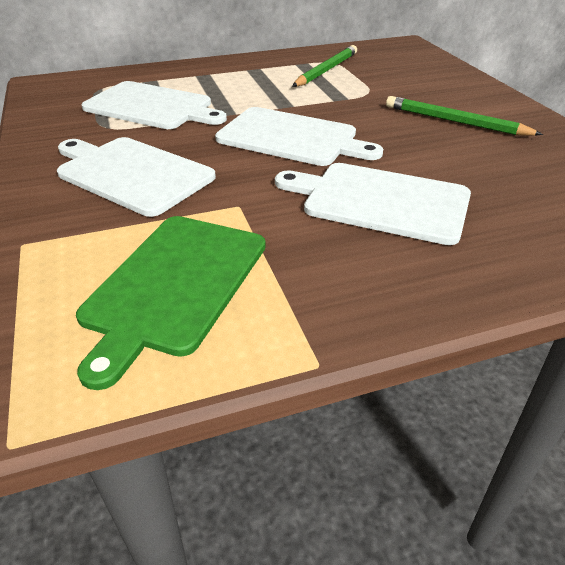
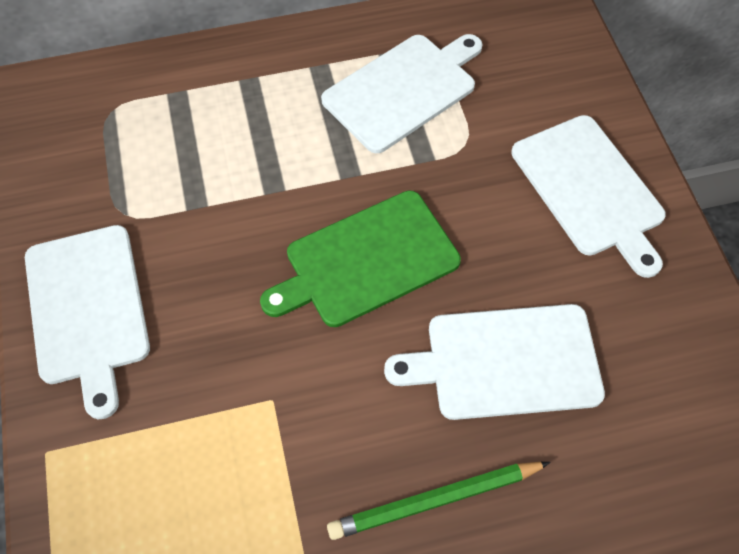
green pencil: 2 -> 1

